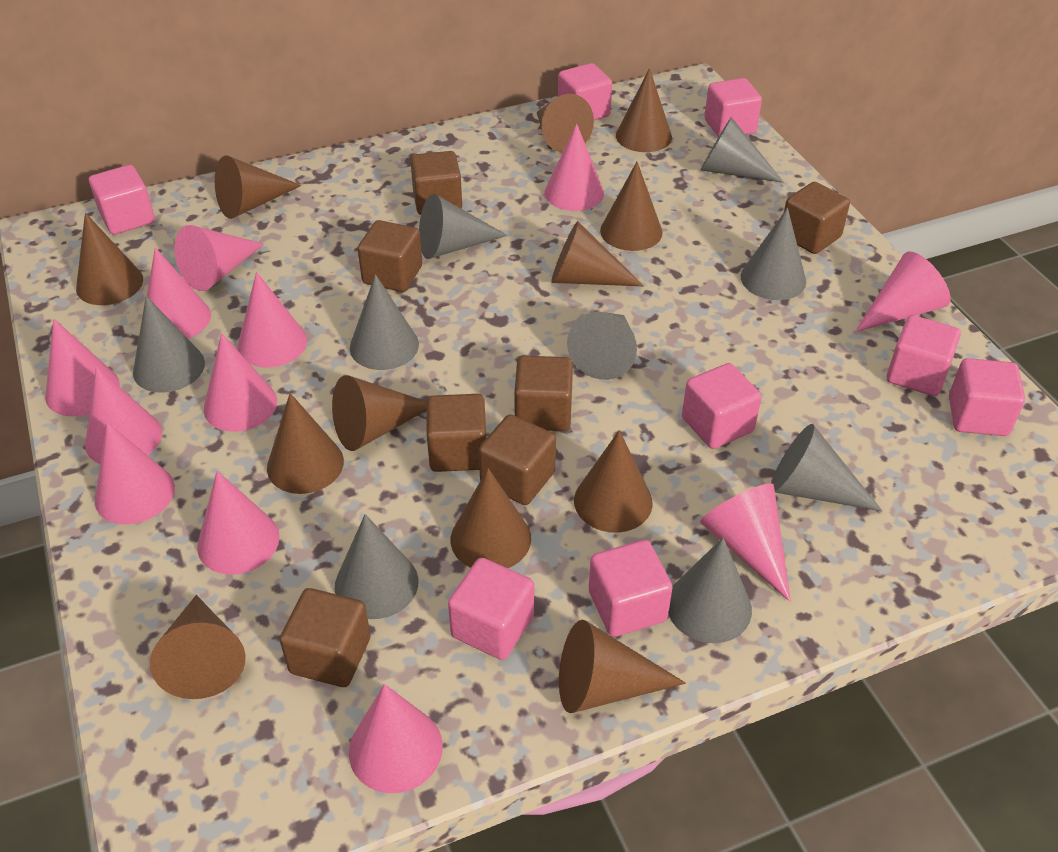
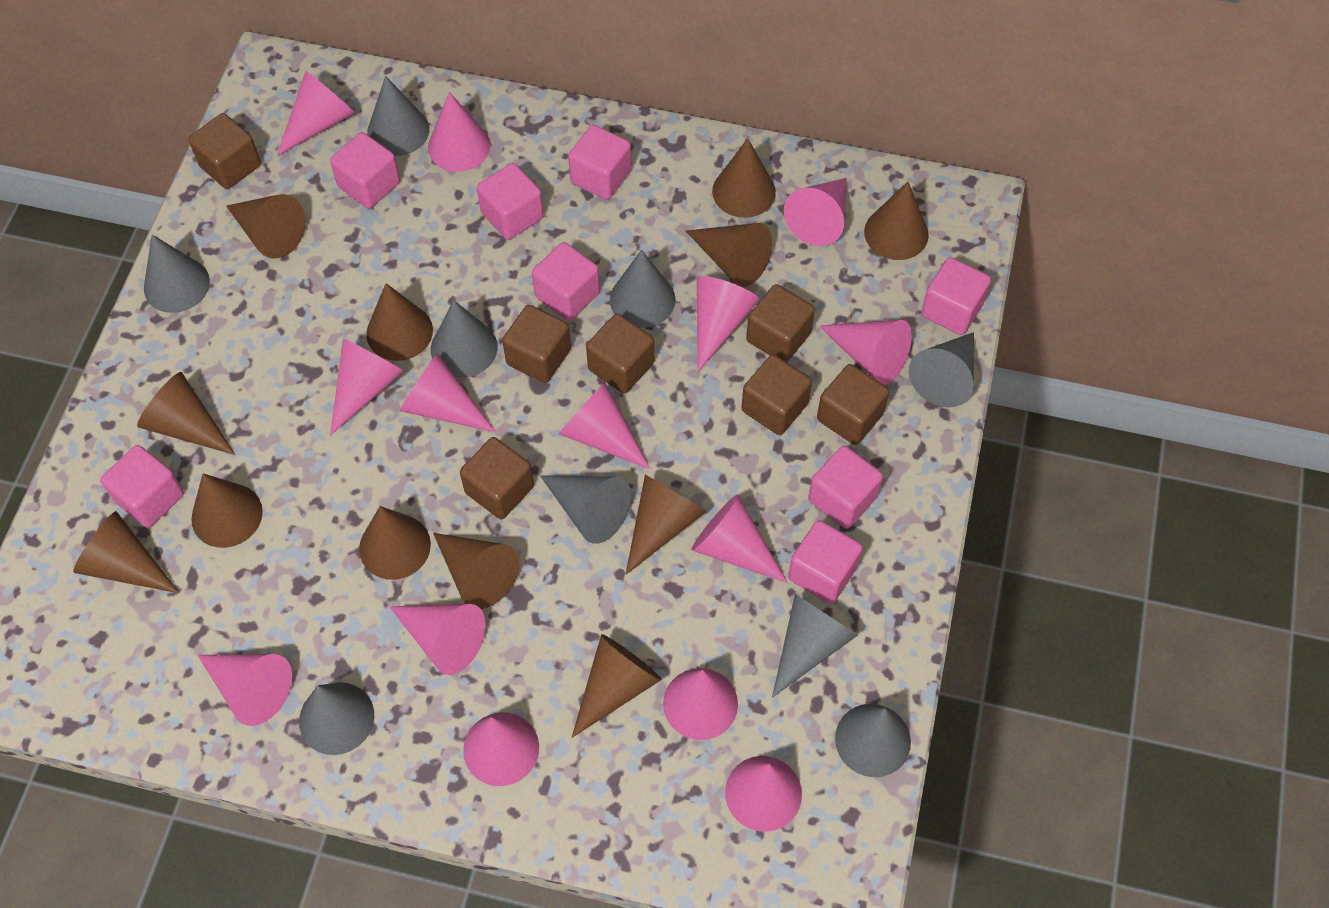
pink cone: 12 -> 14

